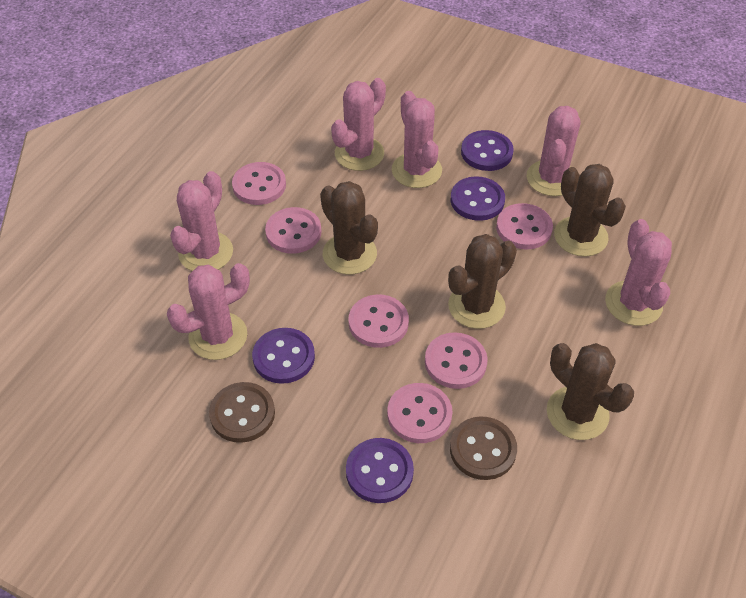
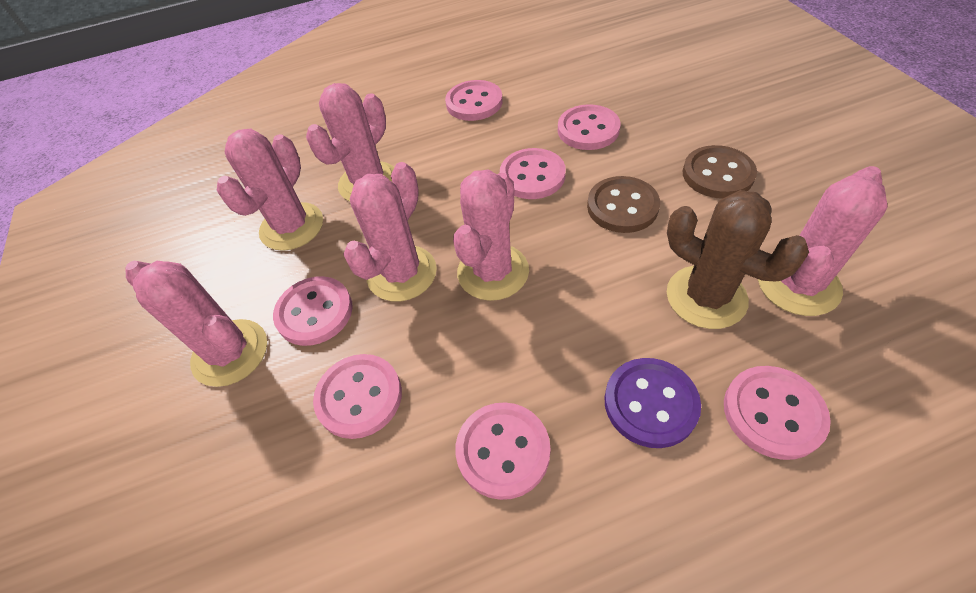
brown cactus: 4 -> 1
pink button: 6 -> 7
purple button: 4 -> 1

